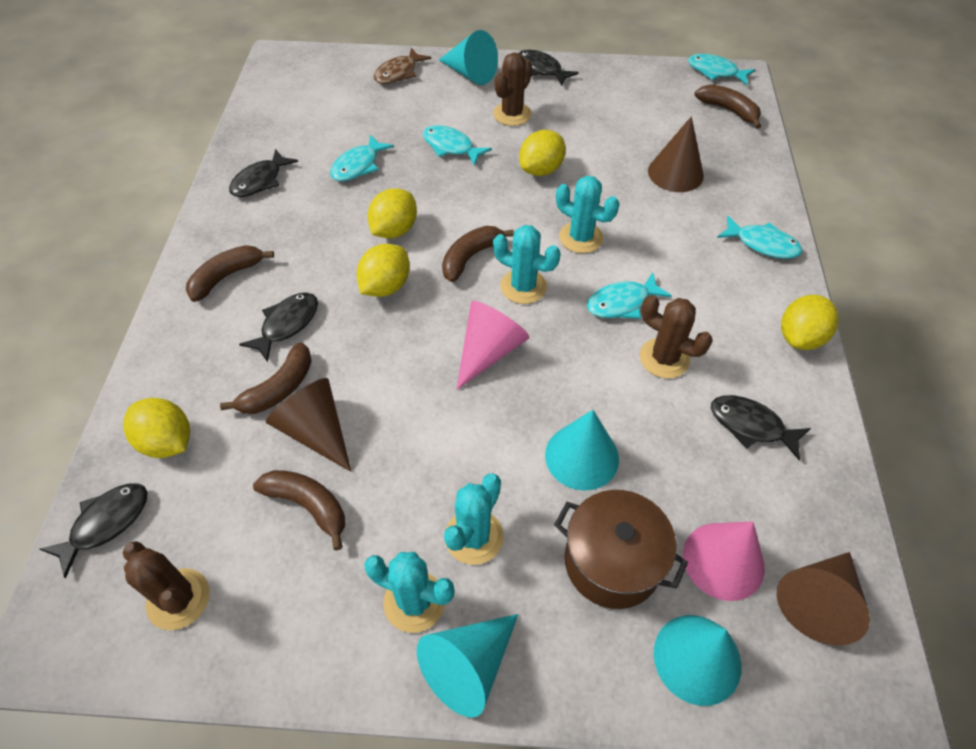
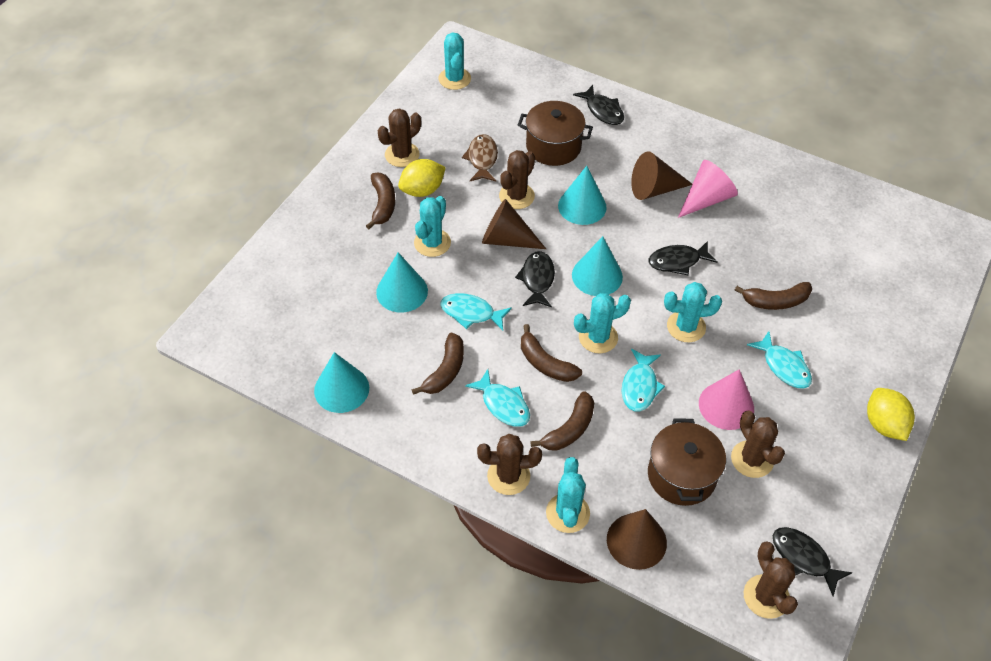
black fish: 5 -> 4
brown cactus: 3 -> 5
brown pot: 1 -> 2
turquoise cactus: 4 -> 5
turquoise fish: 5 -> 4
yellow lemon: 5 -> 2

